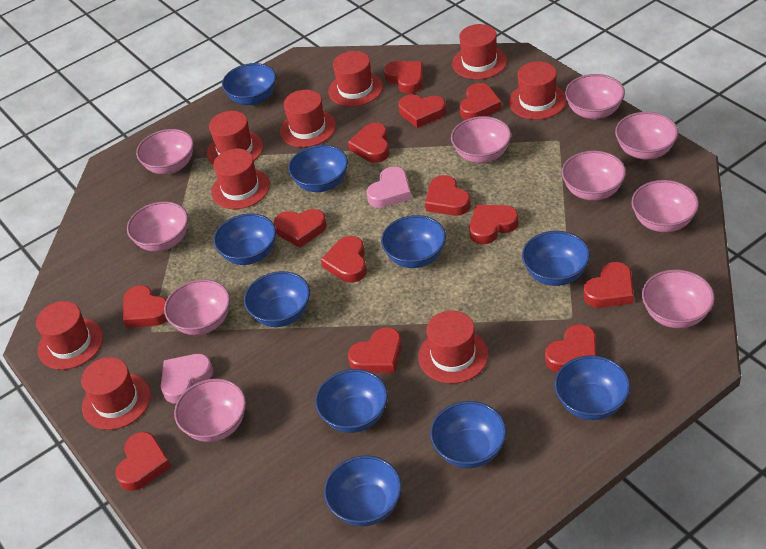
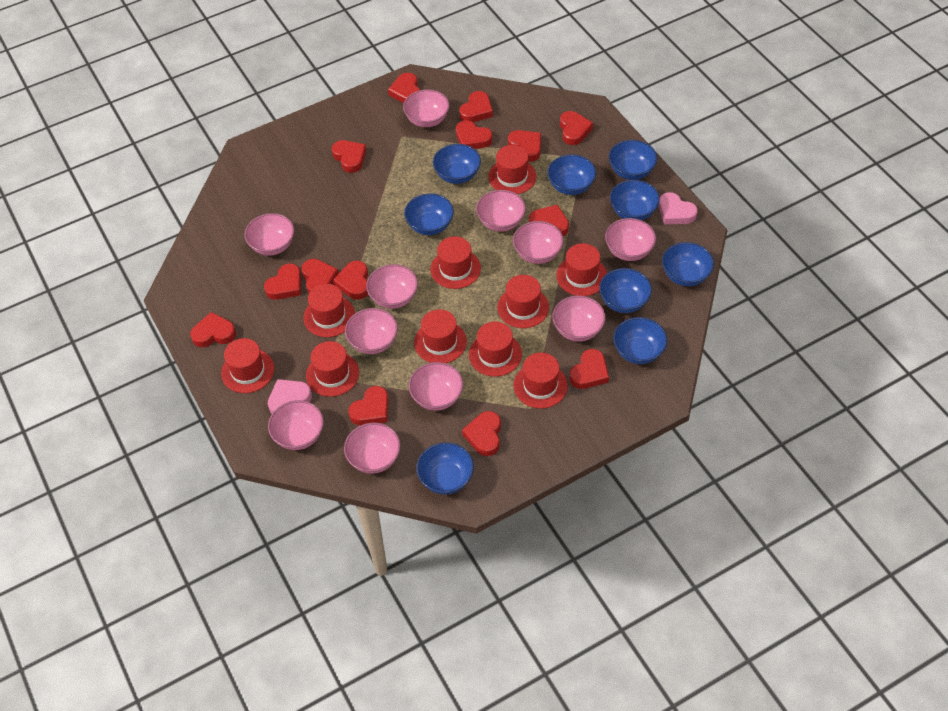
blue bowl: 10 -> 9
pink bowl: 10 -> 11
red hat: 9 -> 10
red heart: 13 -> 14

